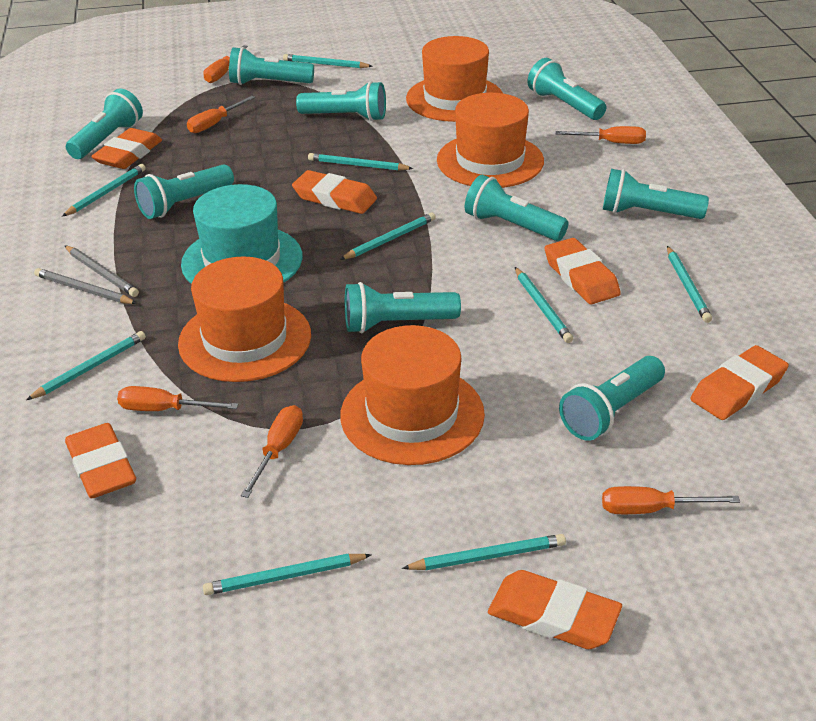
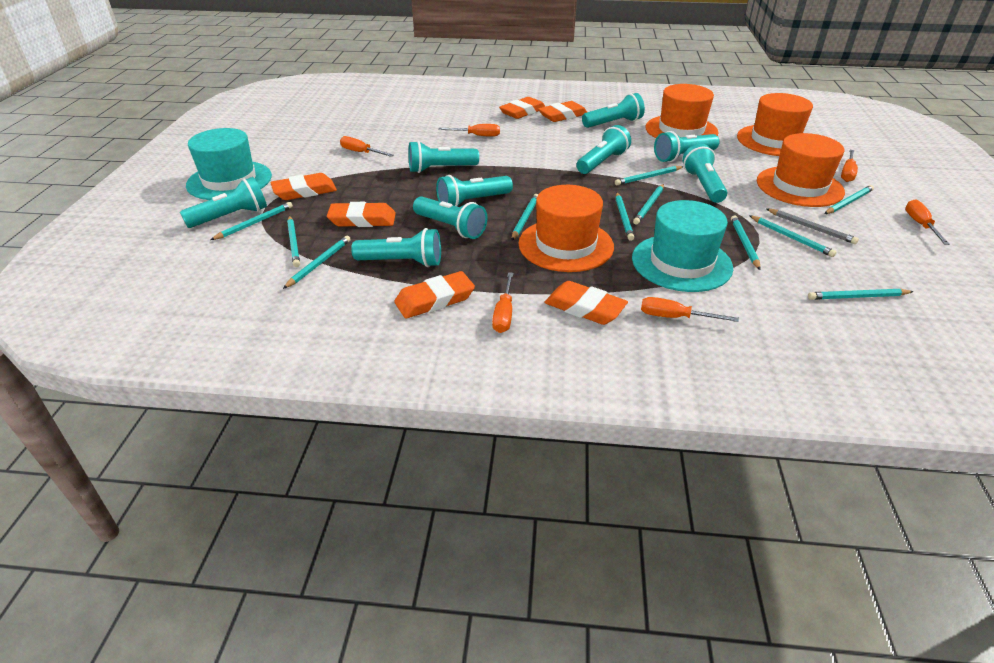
grey pencil: 2 -> 1
turquoise hat: 1 -> 2
turquoise pencil: 9 -> 11

